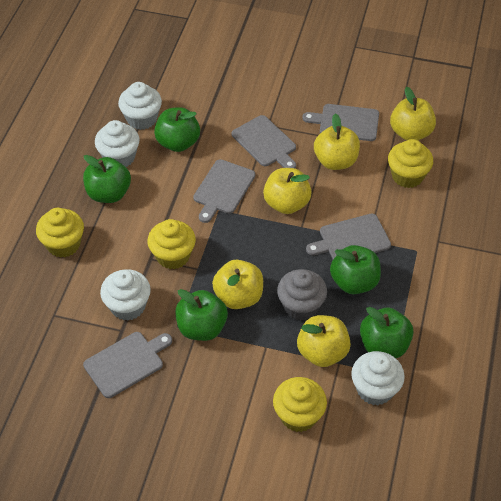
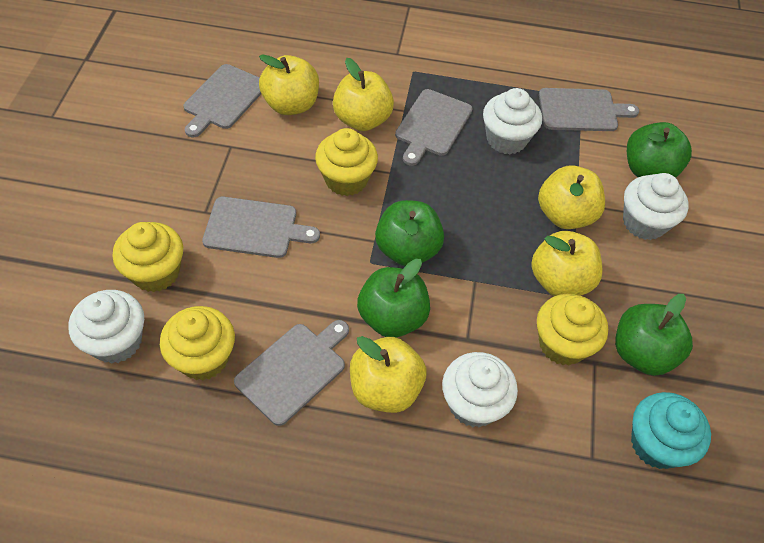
green apple: 5 -> 4
grey cupcake: 1 -> 0
turquoise cupcake: 0 -> 1

